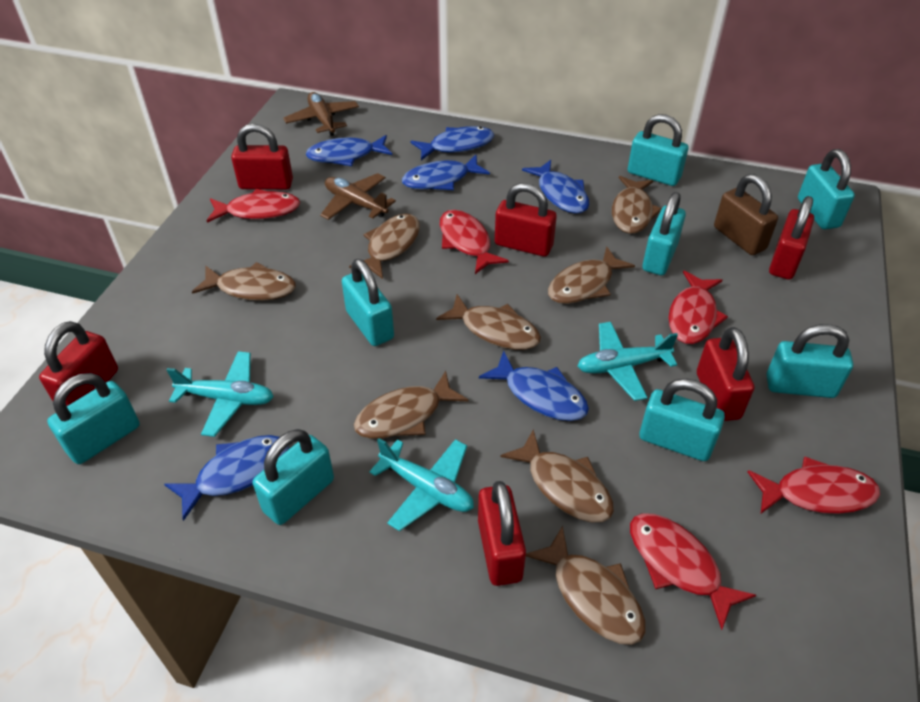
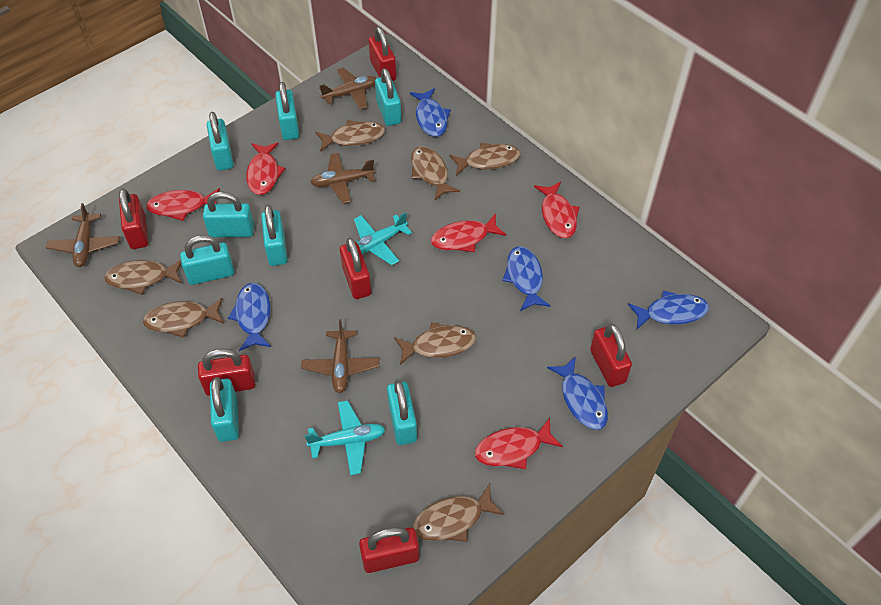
blue fish: 6 -> 5
brown fish: 8 -> 7
brown padlock: 1 -> 0
brown plane: 2 -> 4
turquoise plane: 3 -> 2

